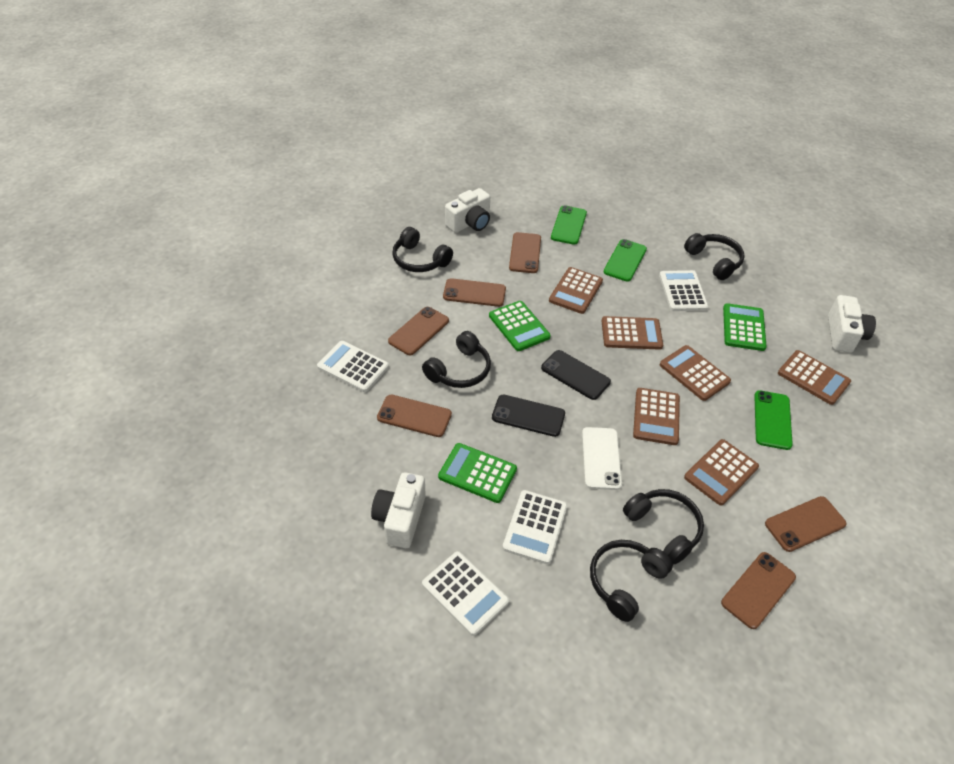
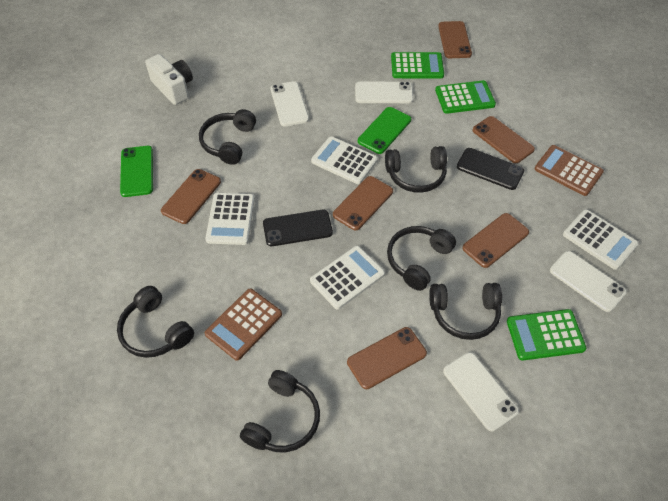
black headphones: 5 -> 6
brown calculator: 6 -> 2
green phone: 3 -> 2
white camera: 3 -> 1
white phone: 1 -> 4

